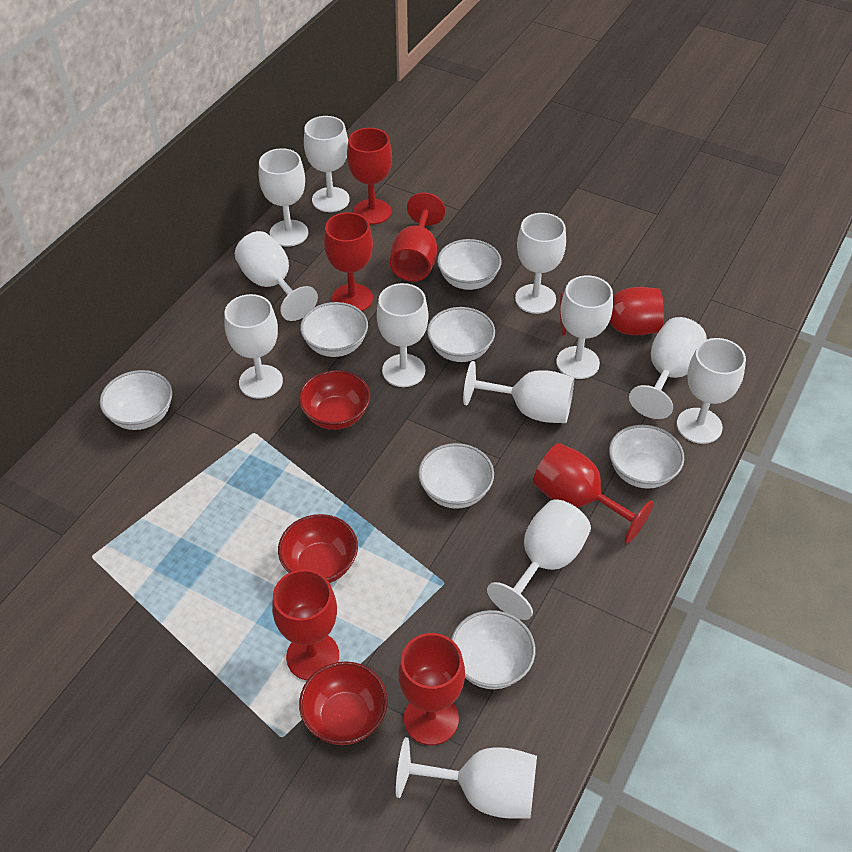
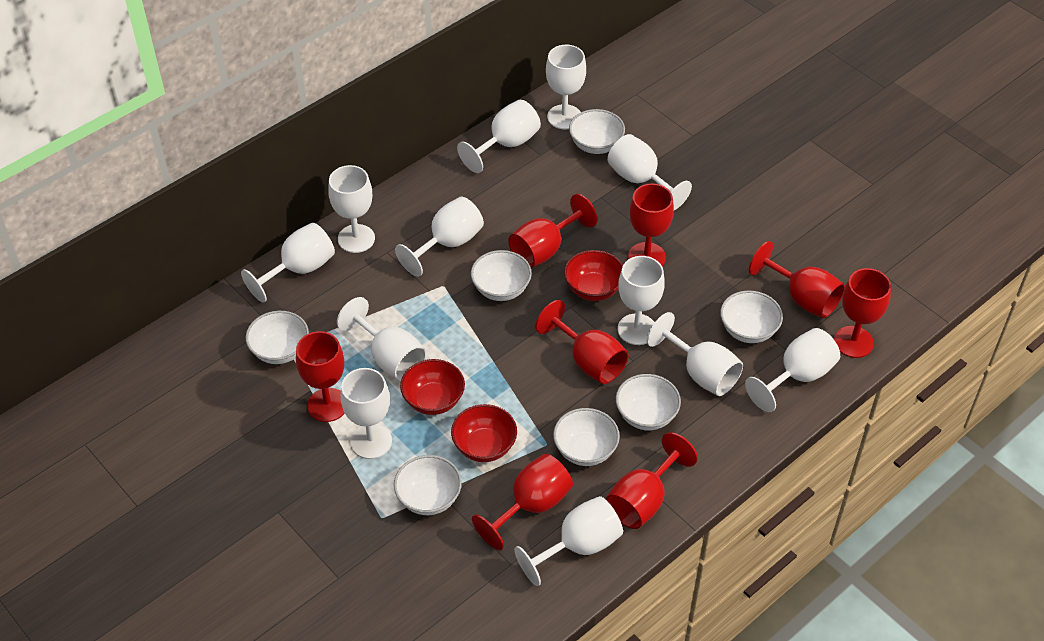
red goblet: 7 -> 8

